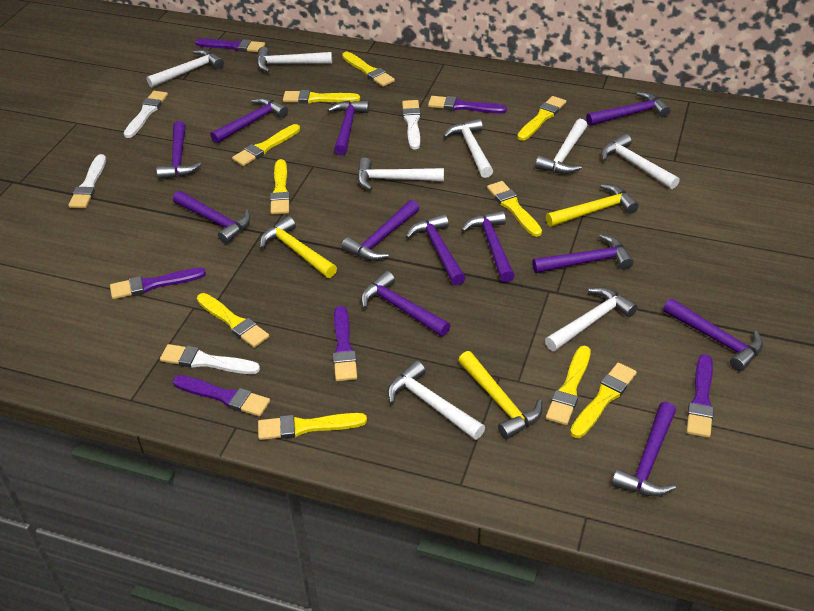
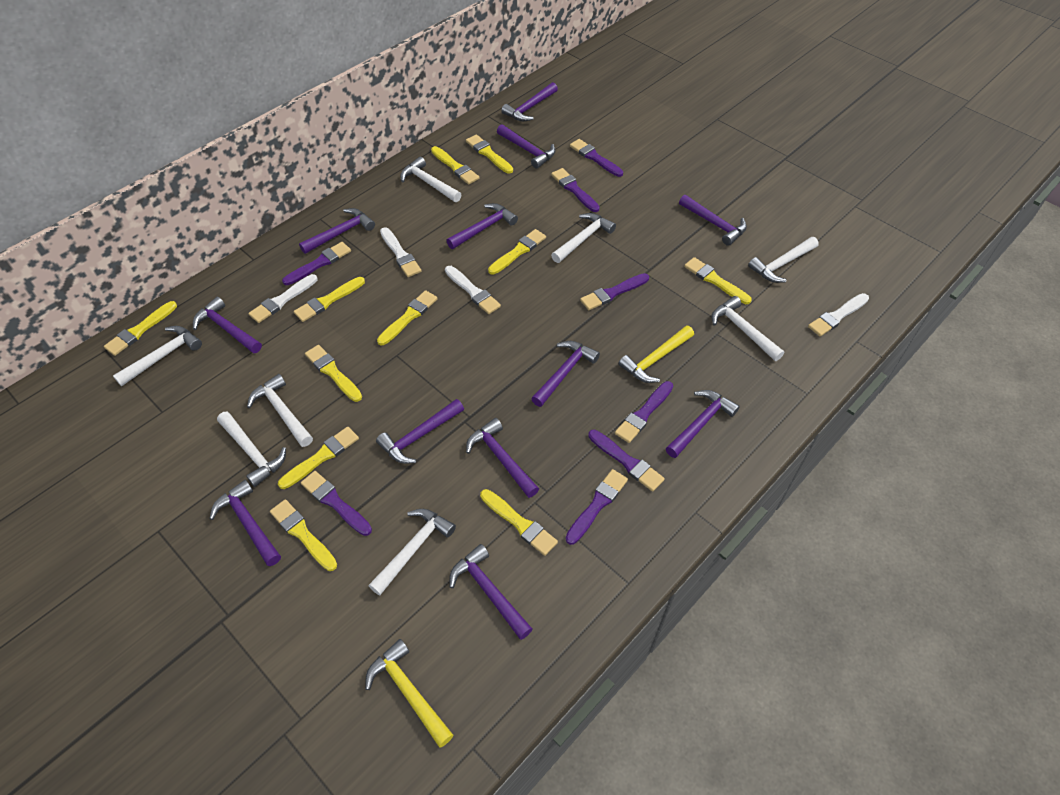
purple brush: 6 -> 8
yellow brush: 10 -> 11
yellow hammer: 3 -> 2

